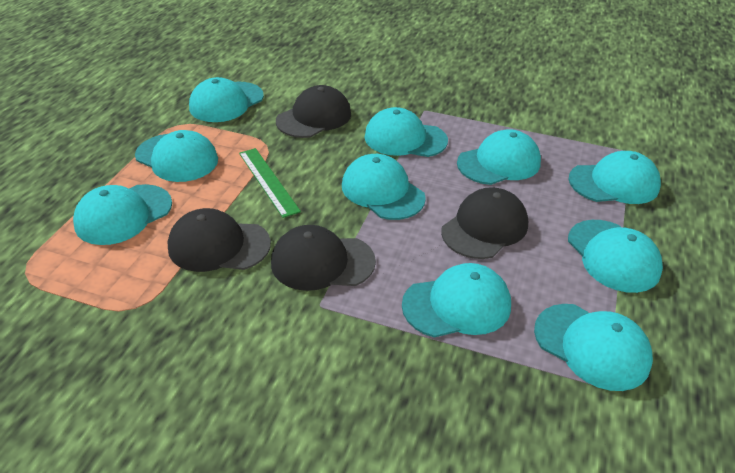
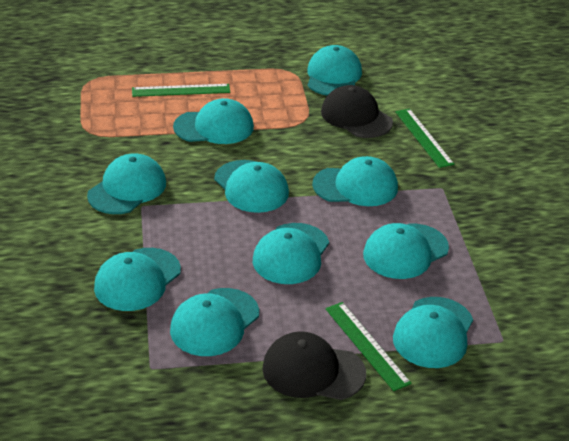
black cap: 4 -> 2
green ruler: 1 -> 3

